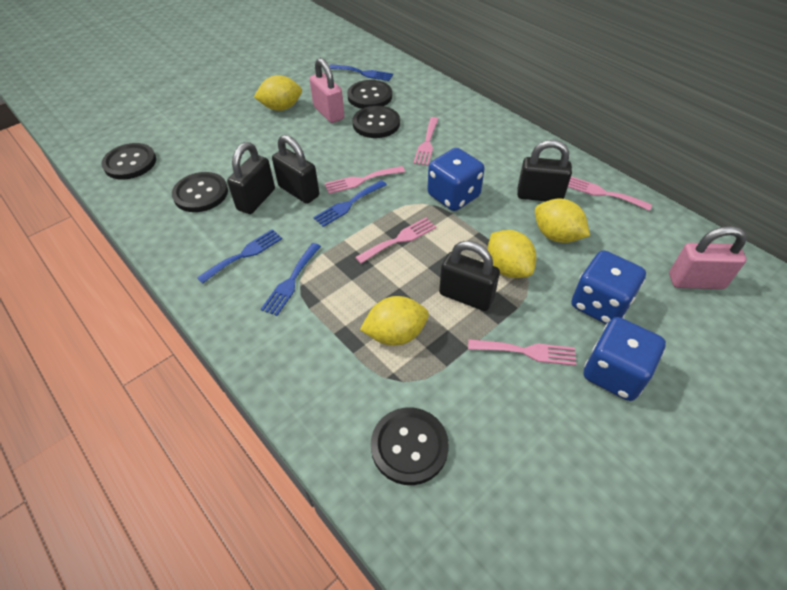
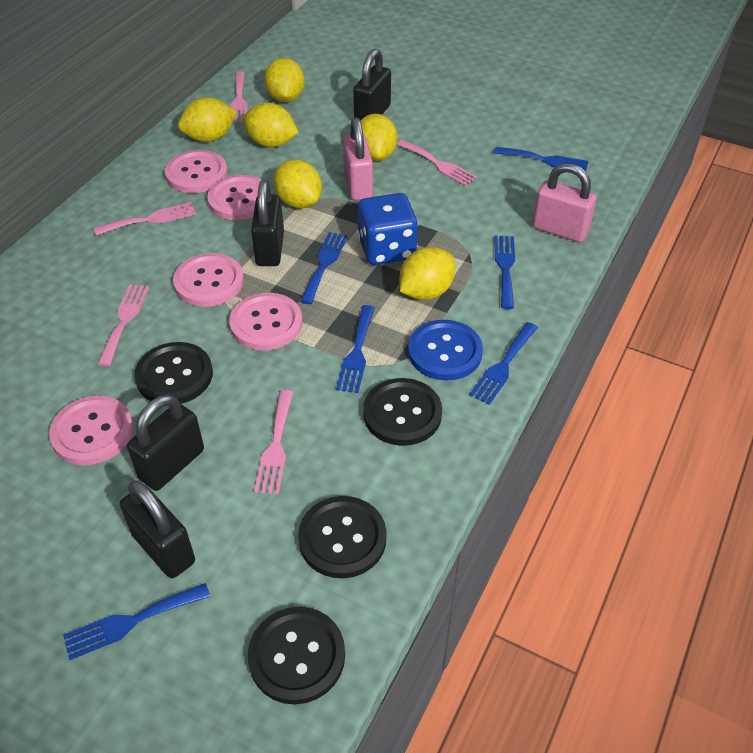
black button: 5 -> 4
blue button: 0 -> 1
blue dice: 3 -> 1
blue fork: 4 -> 6
pink button: 0 -> 5
yellow lemon: 4 -> 6

